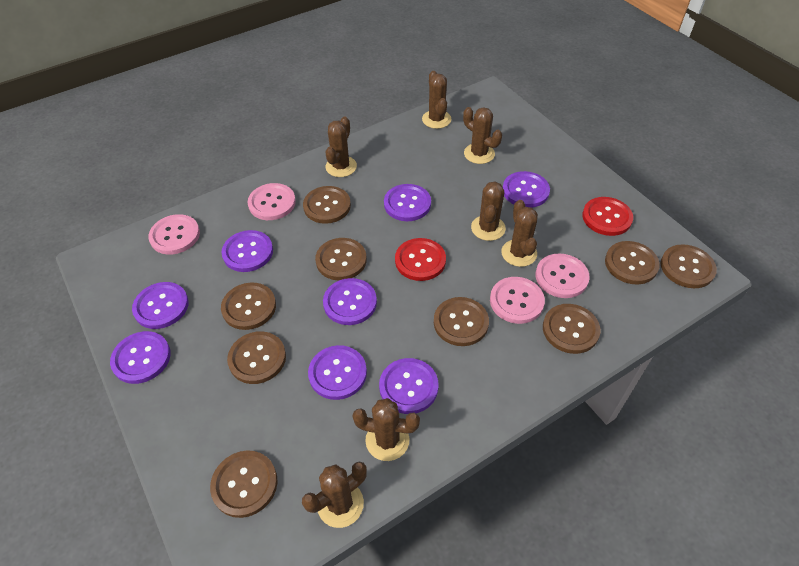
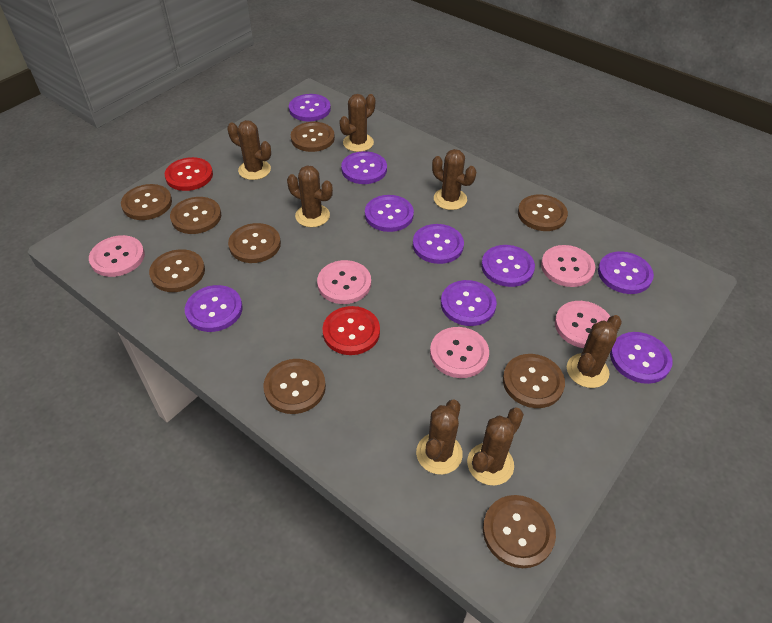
pink button: 4 -> 5
purple button: 8 -> 9

